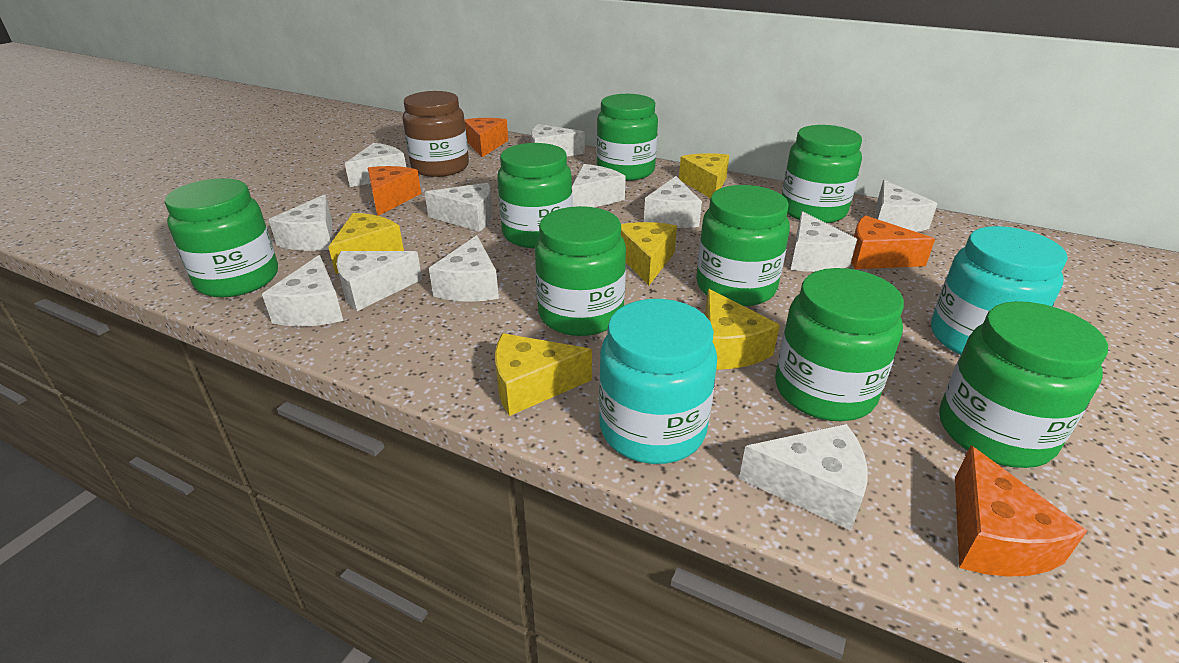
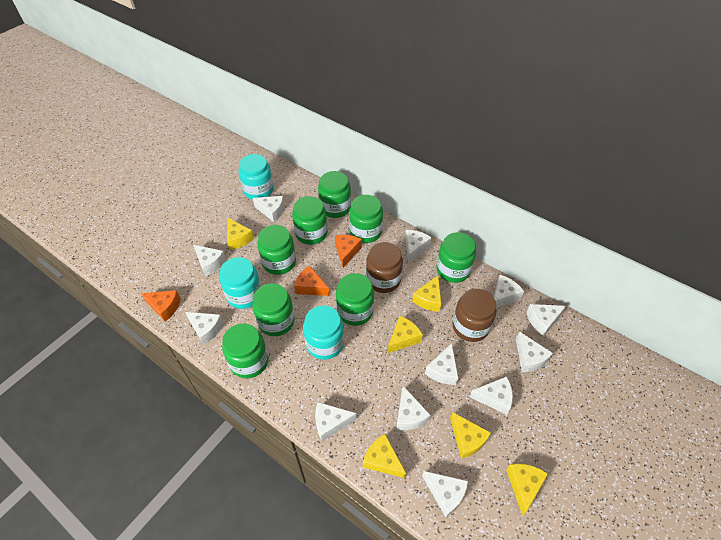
brown jar: 1 -> 2
orange cheese: 4 -> 3
turquoise jar: 2 -> 3
yellow cheese: 5 -> 6

